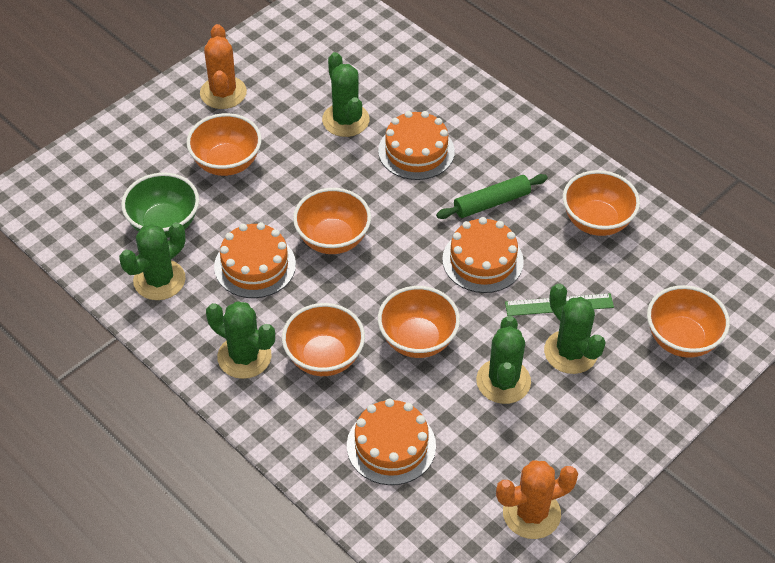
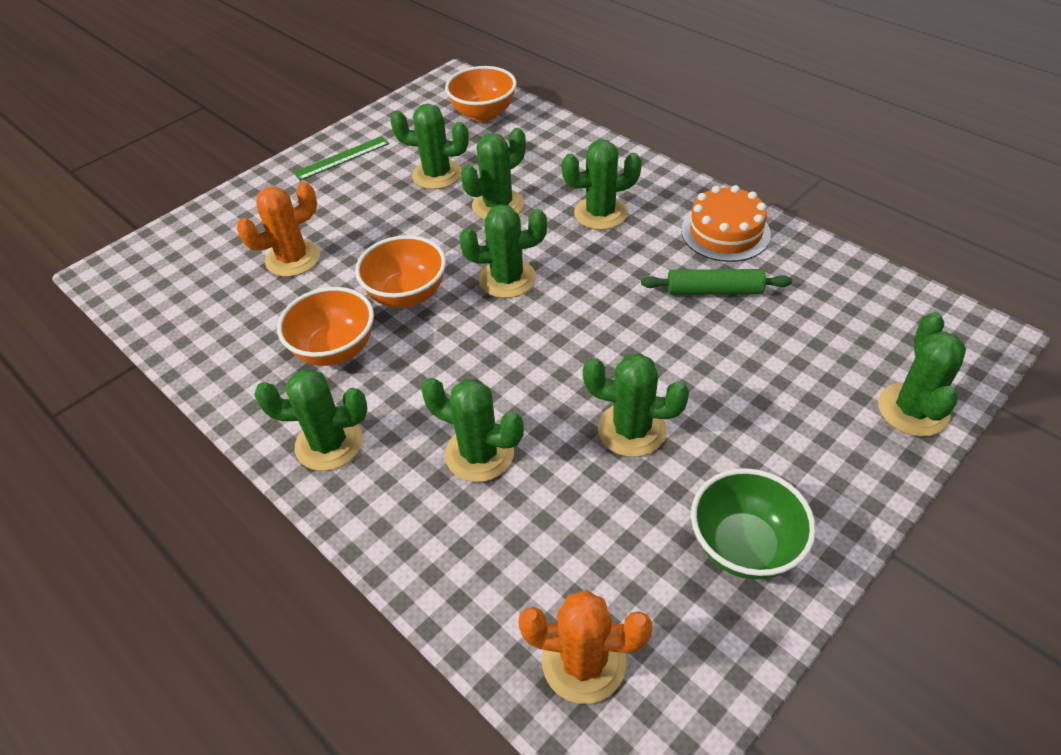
green cactus: 5 -> 8
orange bowl: 6 -> 3
orange cake: 4 -> 1

